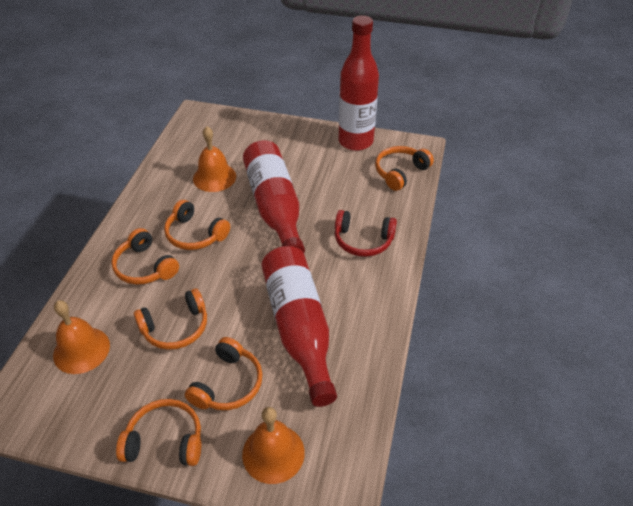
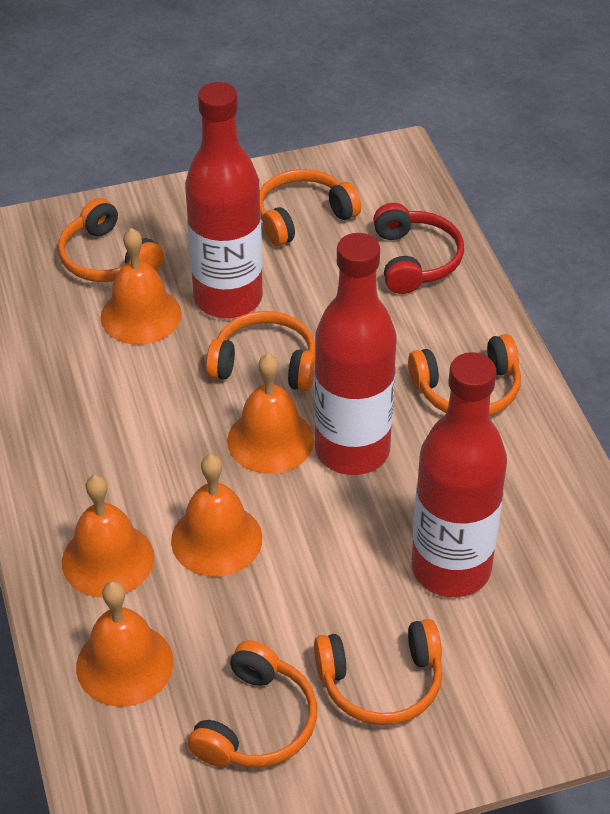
orange bell: 3 -> 5

